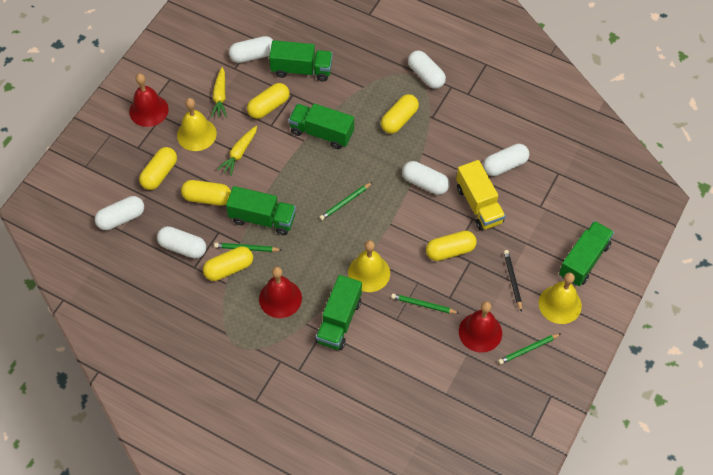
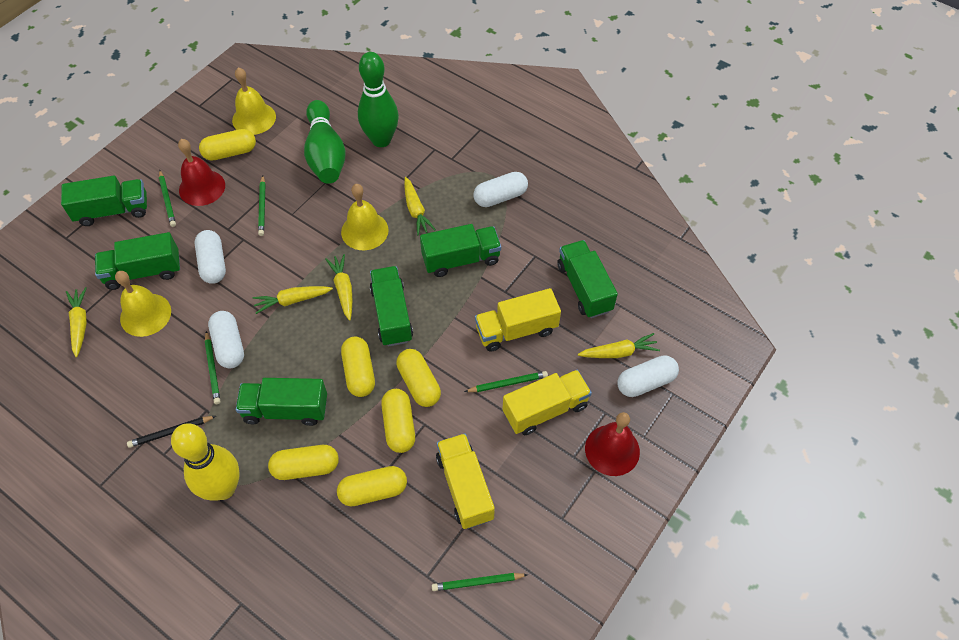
green bowling pin: 0 -> 2
green pencil: 4 -> 5
green truck: 5 -> 6
red bell: 3 -> 2
white capsule: 6 -> 4
yellow bowling pin: 0 -> 1
yellow carrot: 2 -> 5
yellow truck: 1 -> 3

